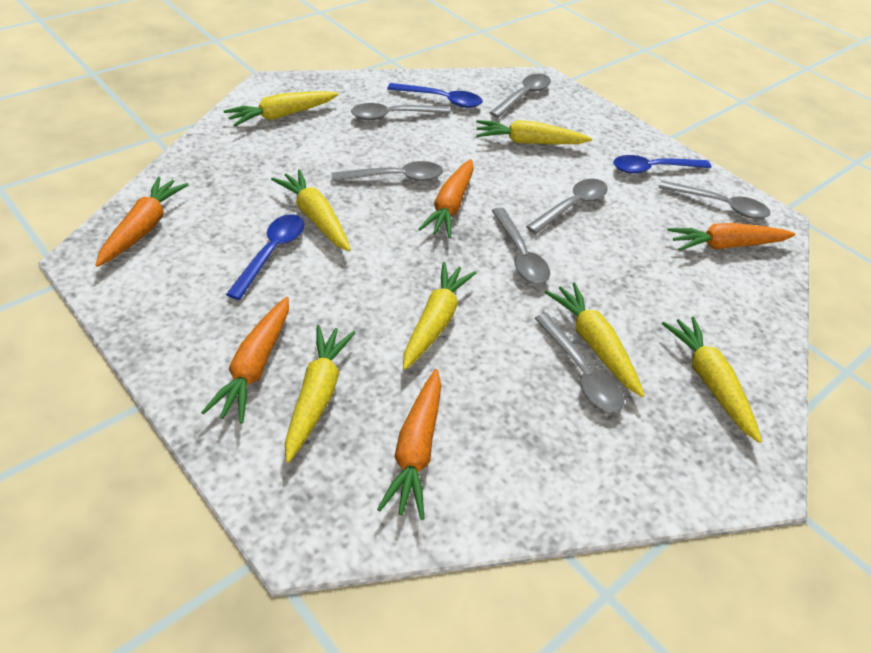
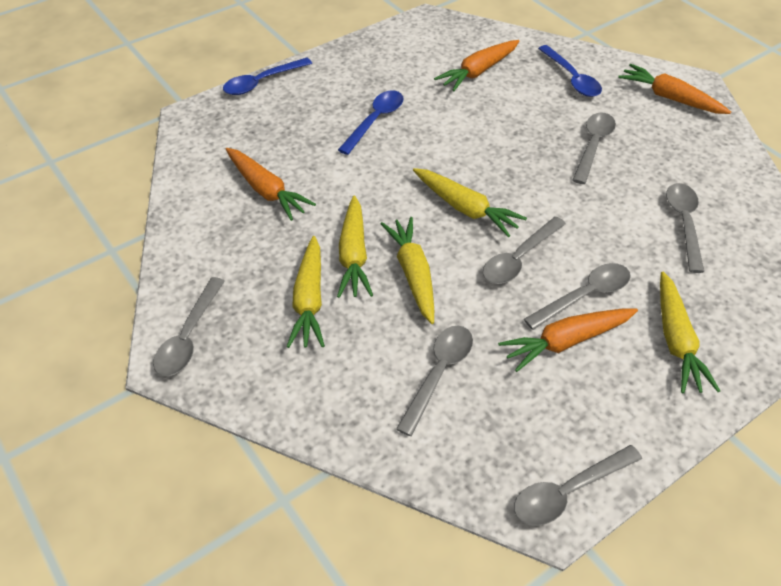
orange carrot: 5 -> 4
yellow carrot: 7 -> 5

